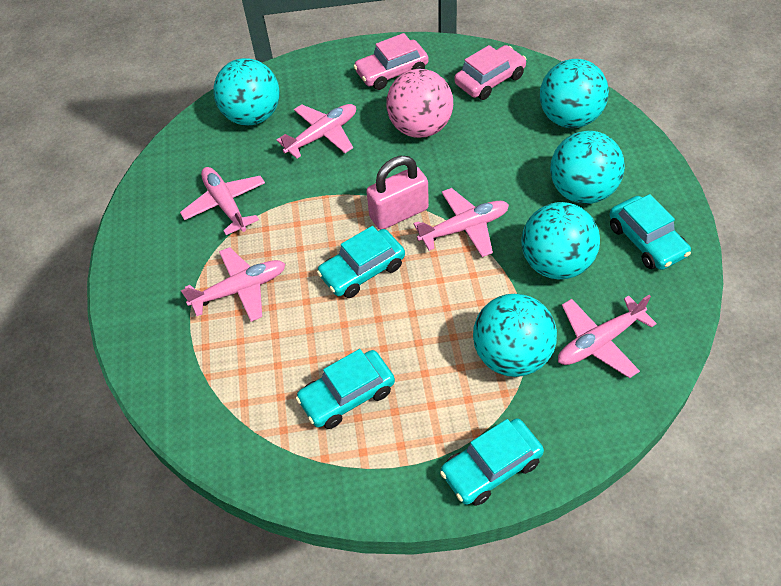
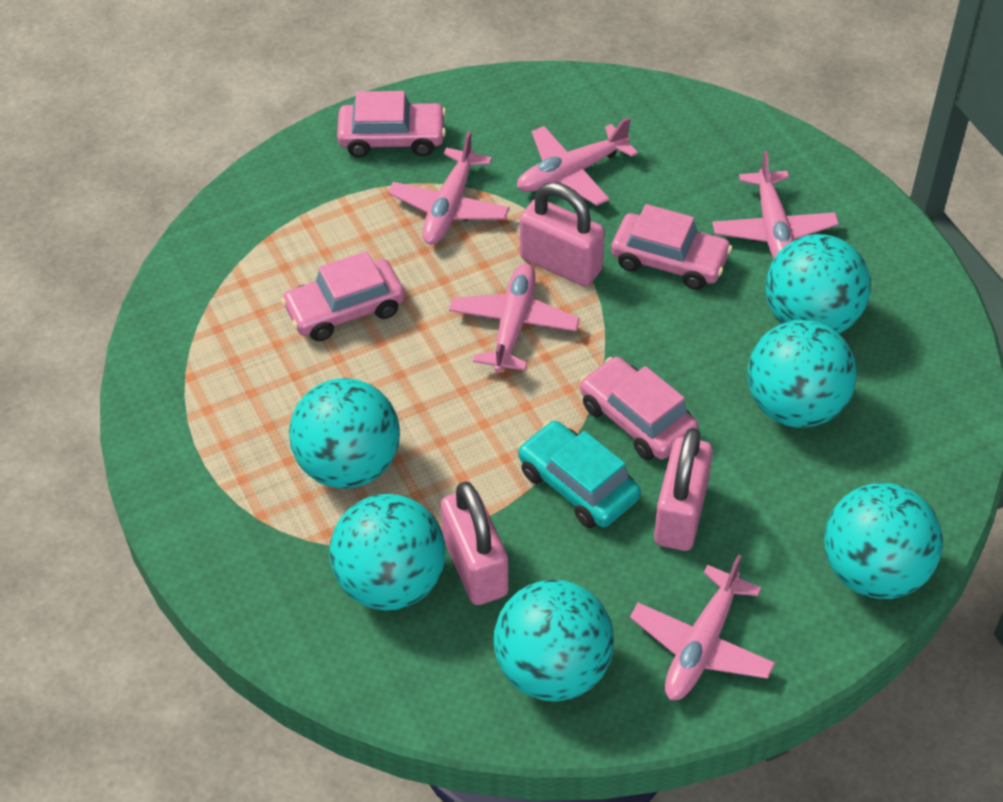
pink ball: 1 -> 0
pink car: 2 -> 4
pink padlock: 1 -> 3
turquoise ball: 5 -> 6
turquoise car: 4 -> 1

